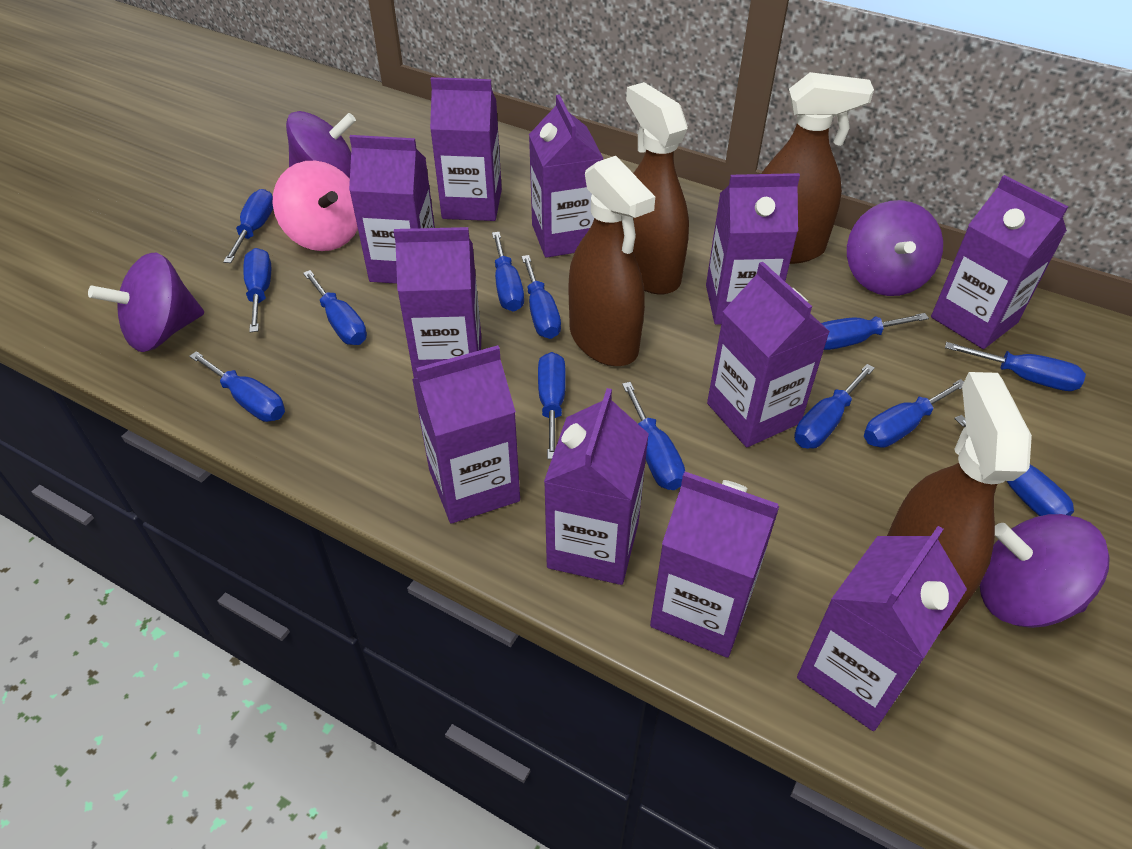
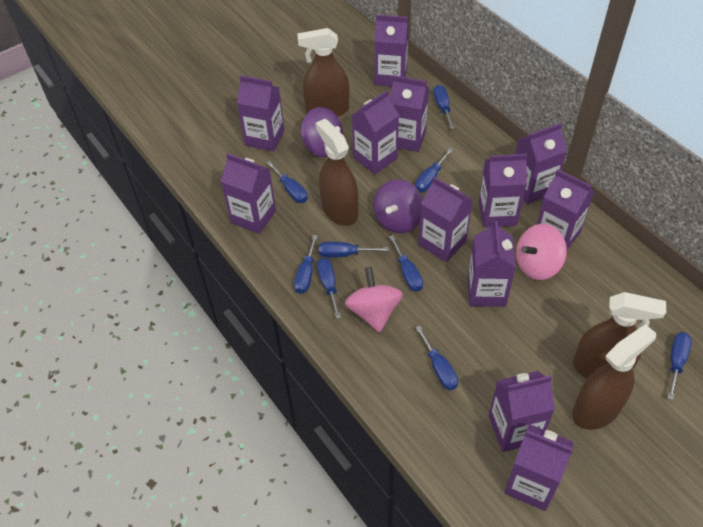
blue screwdriver: 13 -> 9
pink spinning top: 1 -> 2
purple carton: 11 -> 12
purple spinning top: 4 -> 2

